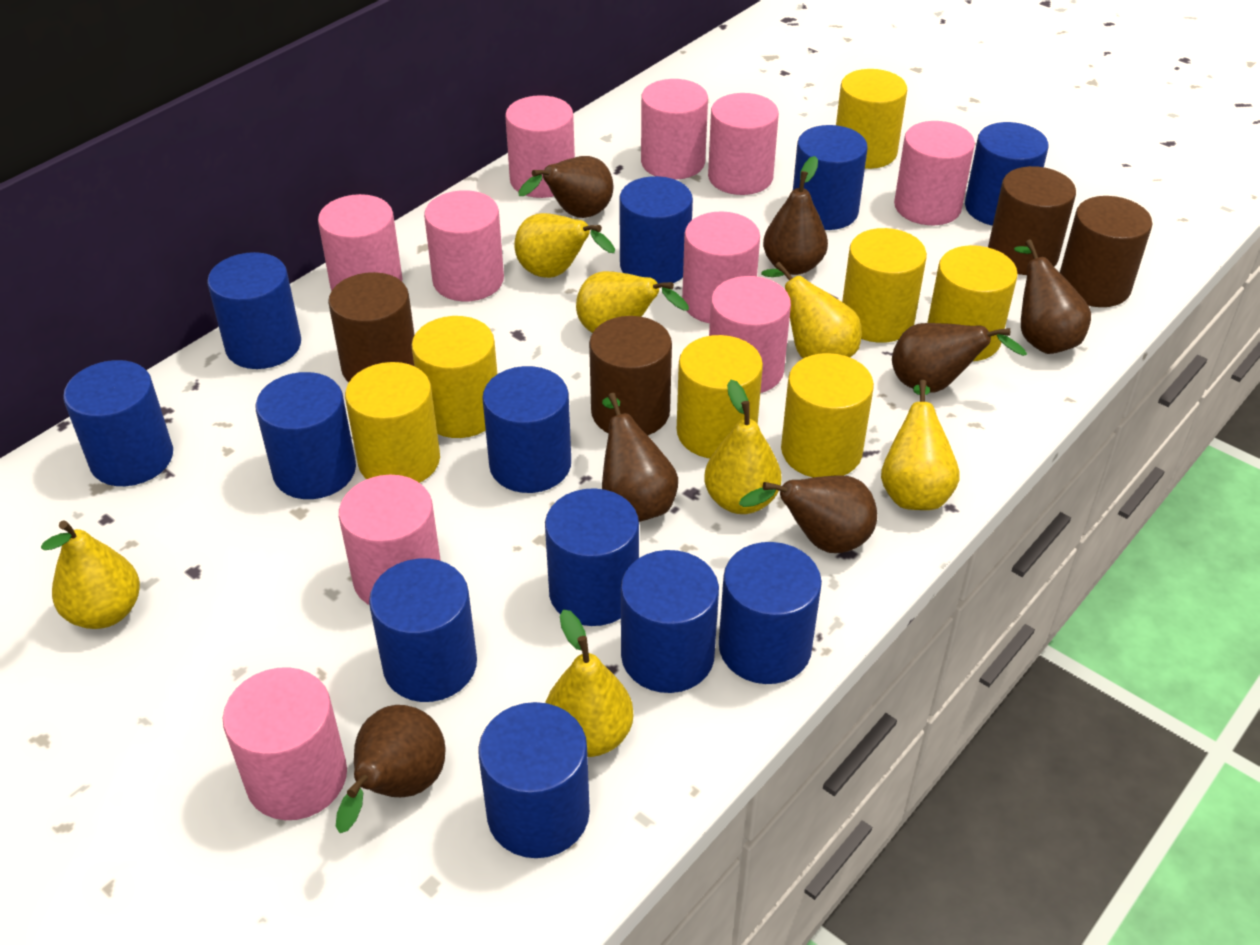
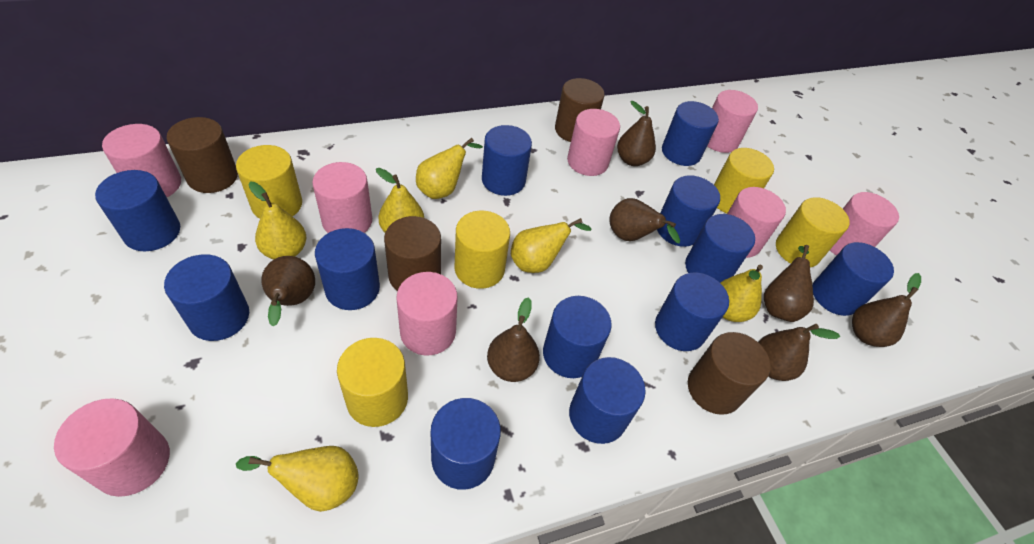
pink cylinder: 10 -> 8
yellow cylinder: 7 -> 5
yellow pear: 7 -> 6

